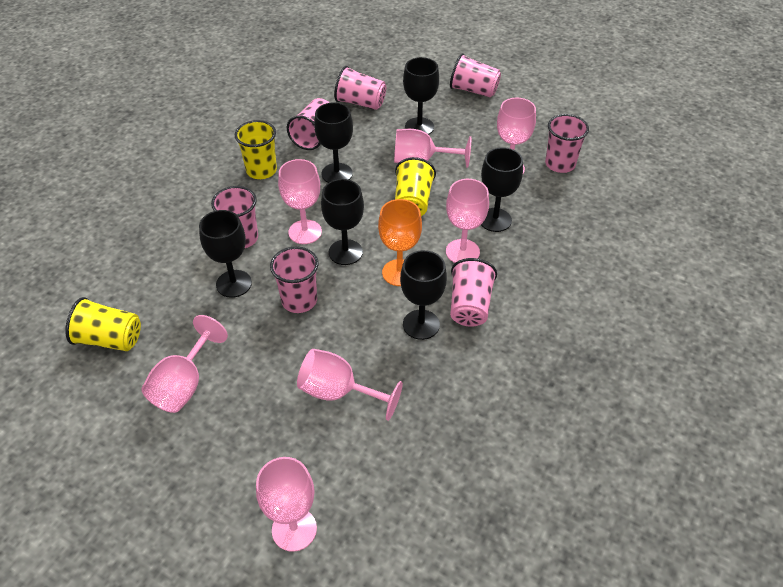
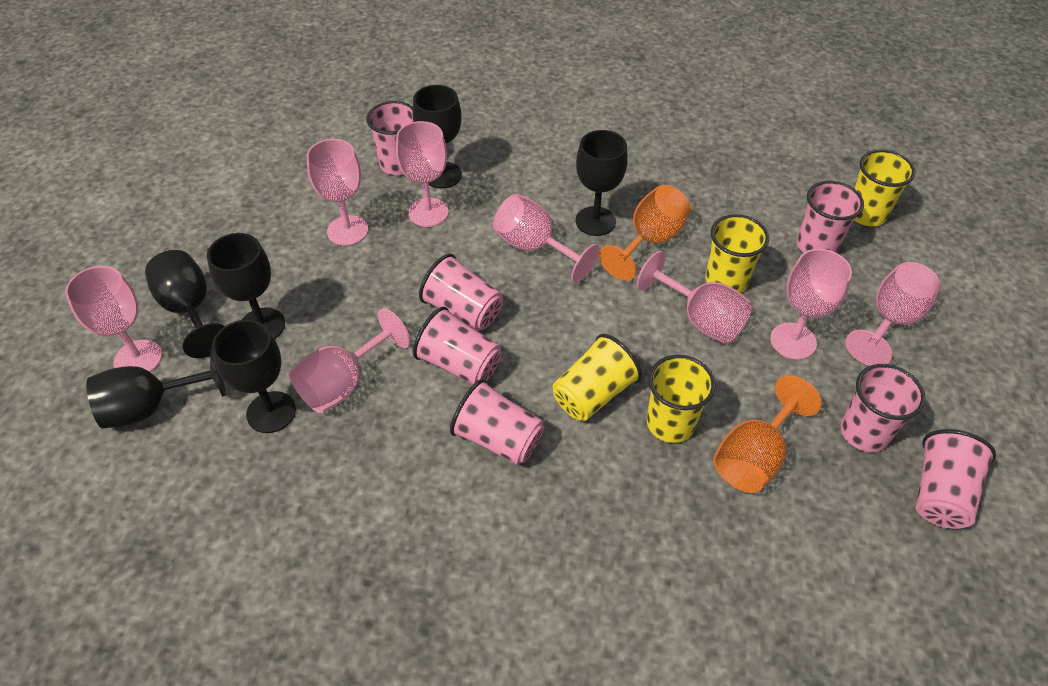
orange goblet: 1 -> 2
pink goblet: 7 -> 8
yellow cup: 3 -> 4

